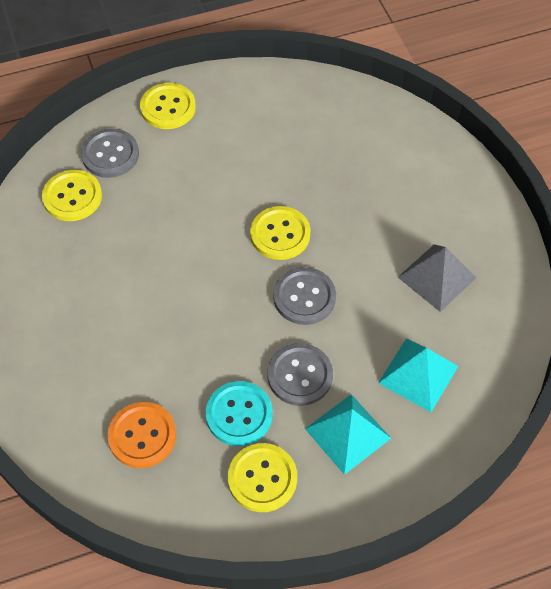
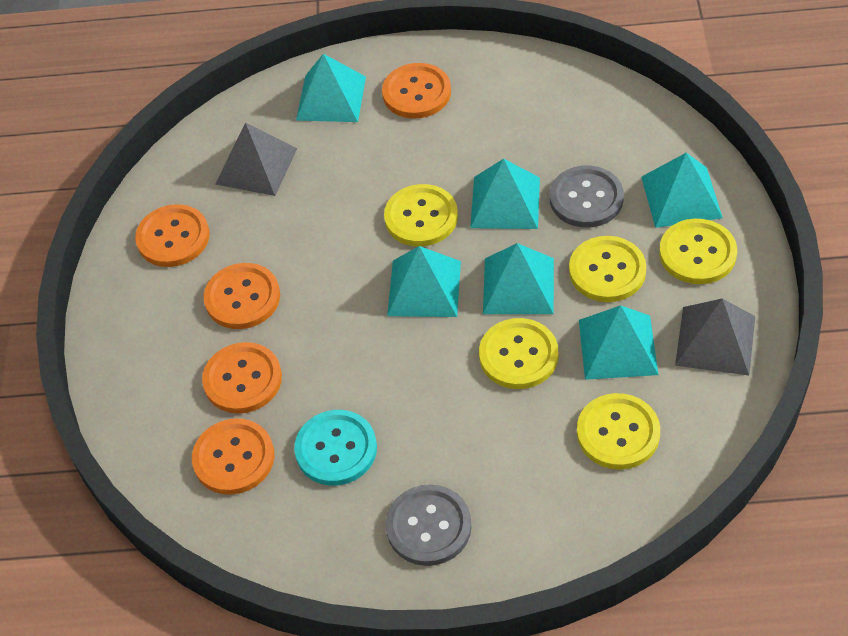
grey button: 3 -> 2
grey pyramid: 1 -> 2
orange button: 1 -> 5
turquoise pyramid: 2 -> 6
yellow button: 4 -> 5

